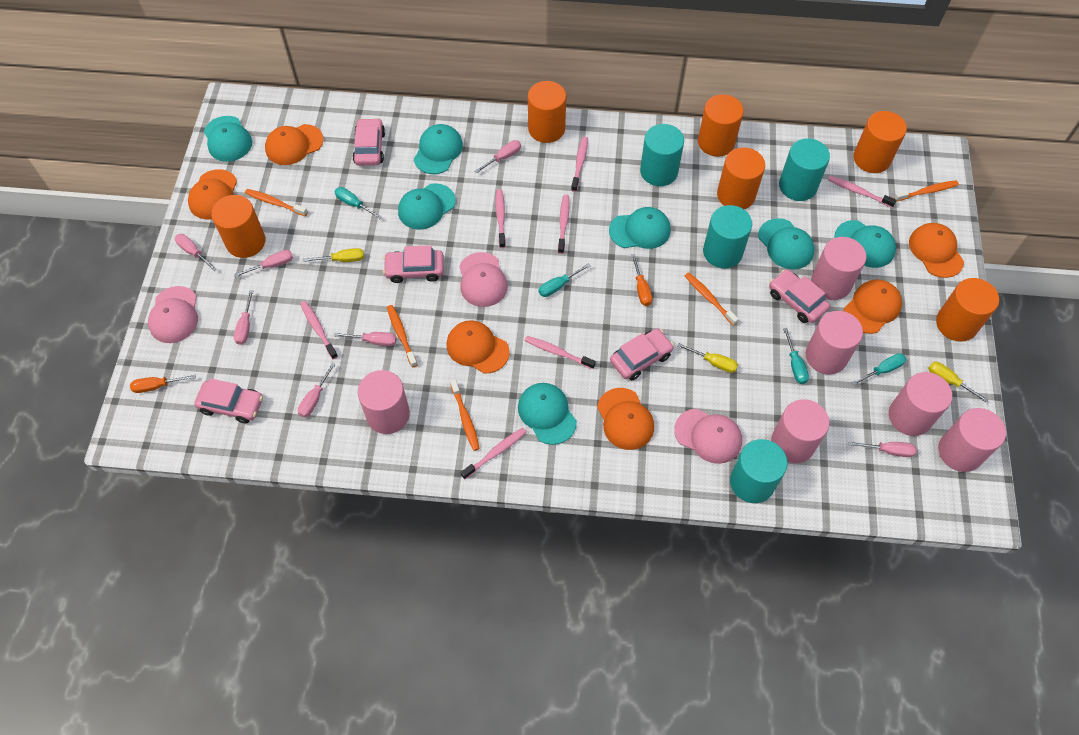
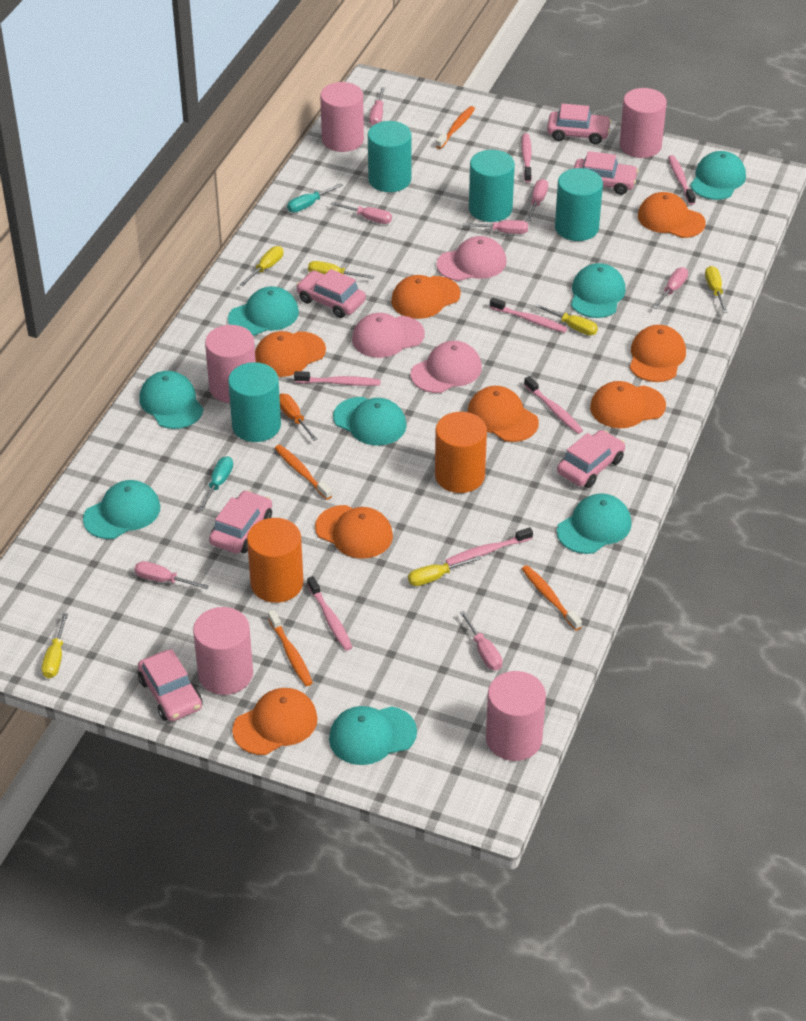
orange cap: 6 -> 8
orange cylinder: 6 -> 2
orange screwdriver: 2 -> 1
orange toothbrush: 5 -> 4
pink car: 5 -> 6
pink cylinder: 6 -> 5
turquoise cap: 7 -> 8
turquoise screwdriver: 4 -> 2
yellow screwdriver: 3 -> 6

